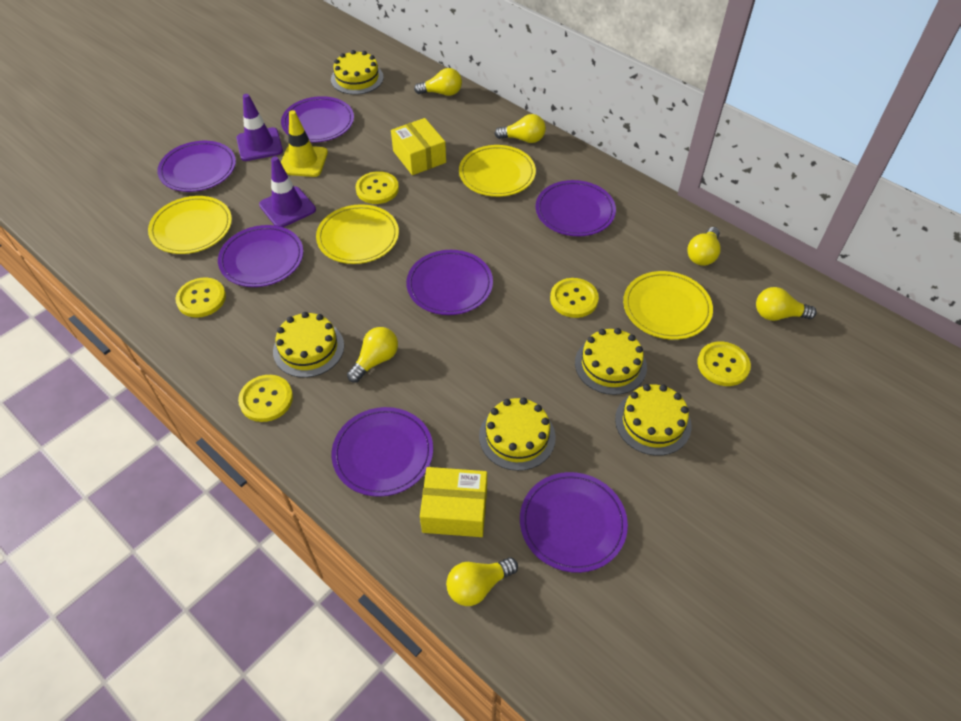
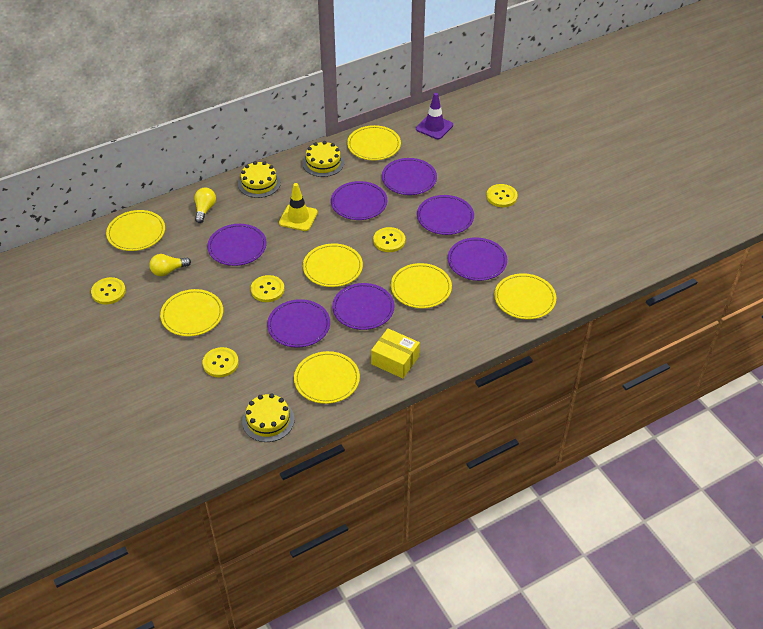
purple traffic cone: 2 -> 1
yellow box: 2 -> 1
yellow cake: 5 -> 3
yellow light bulb: 6 -> 2
yellow plate: 4 -> 7

